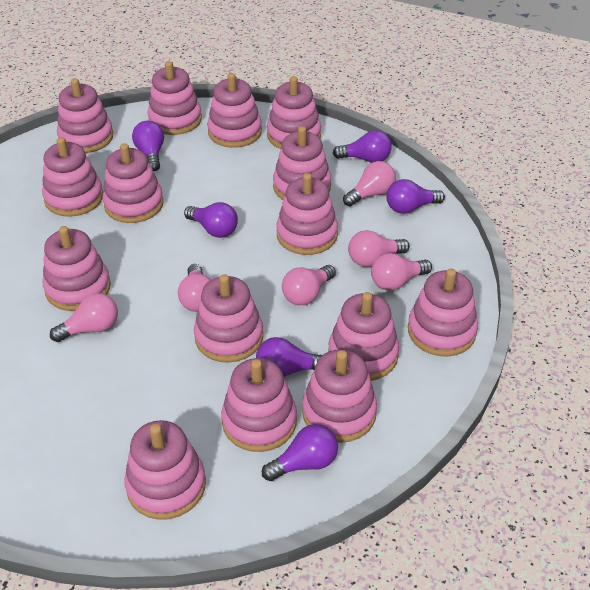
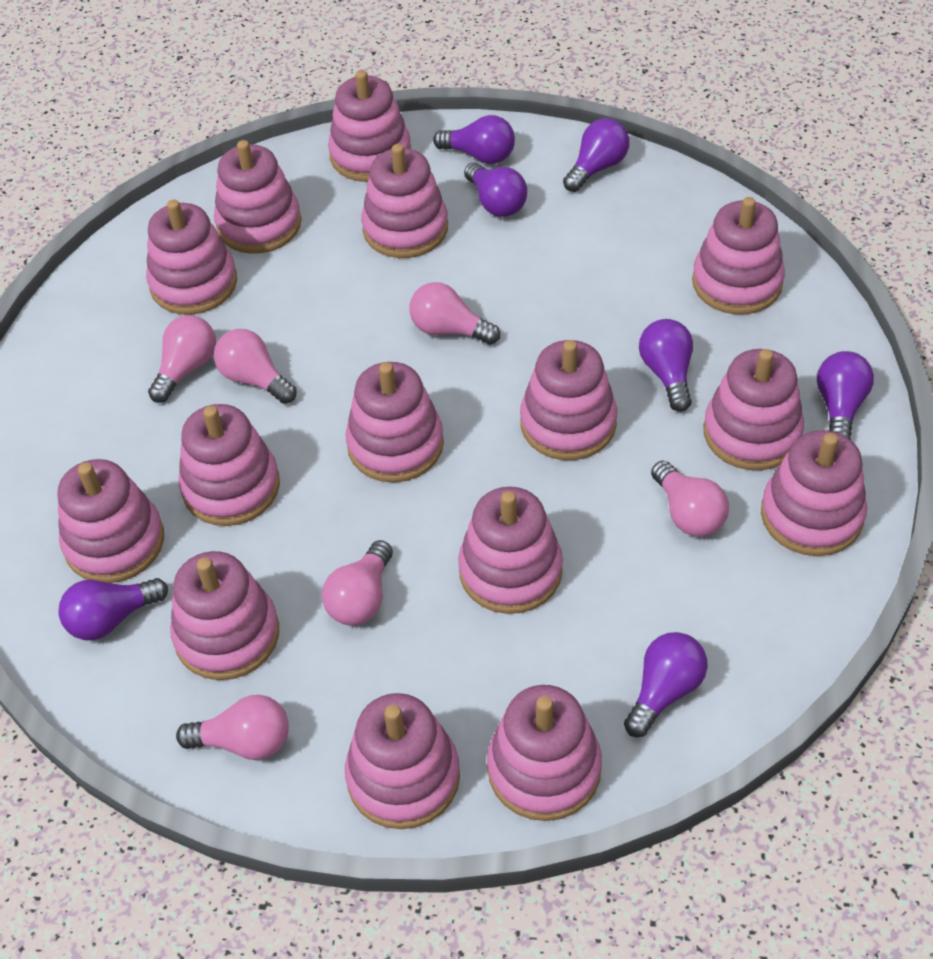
purple light bulb: 6 -> 7

